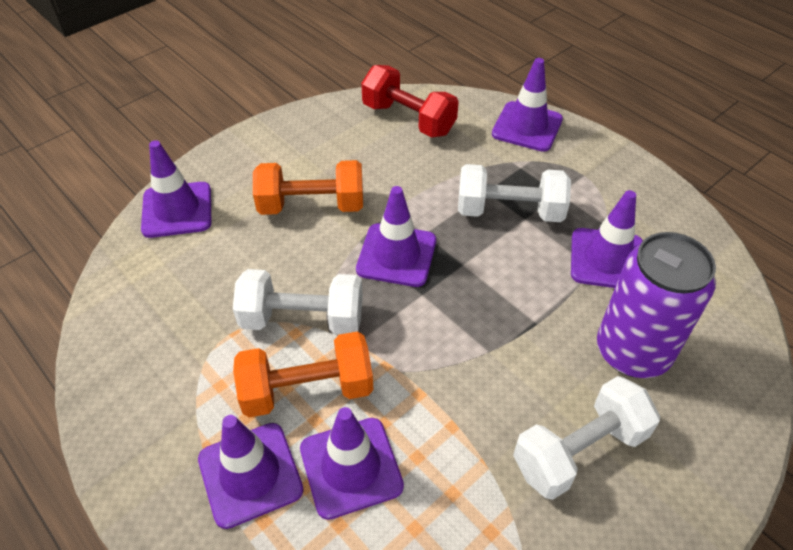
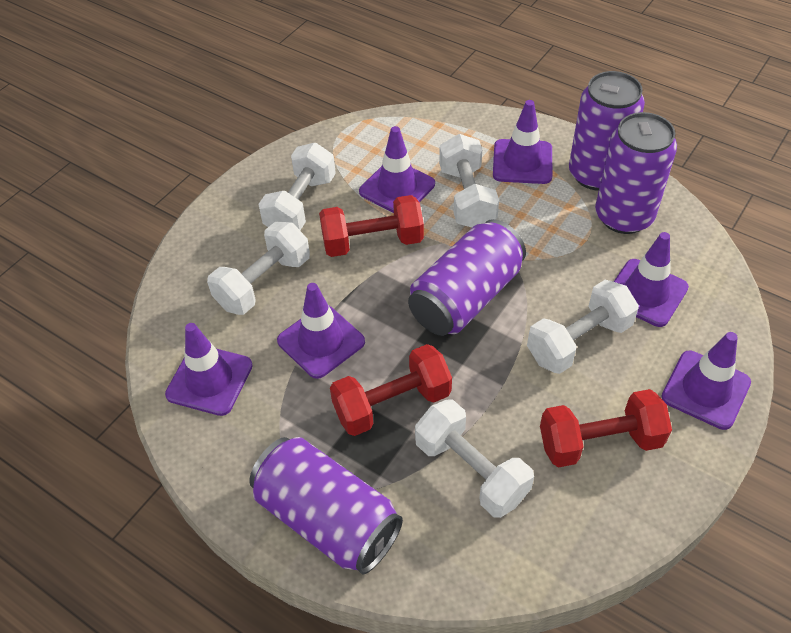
orange dumbbell: 2 -> 0
purple can: 1 -> 4
red dumbbell: 1 -> 3
white dumbbell: 3 -> 5

